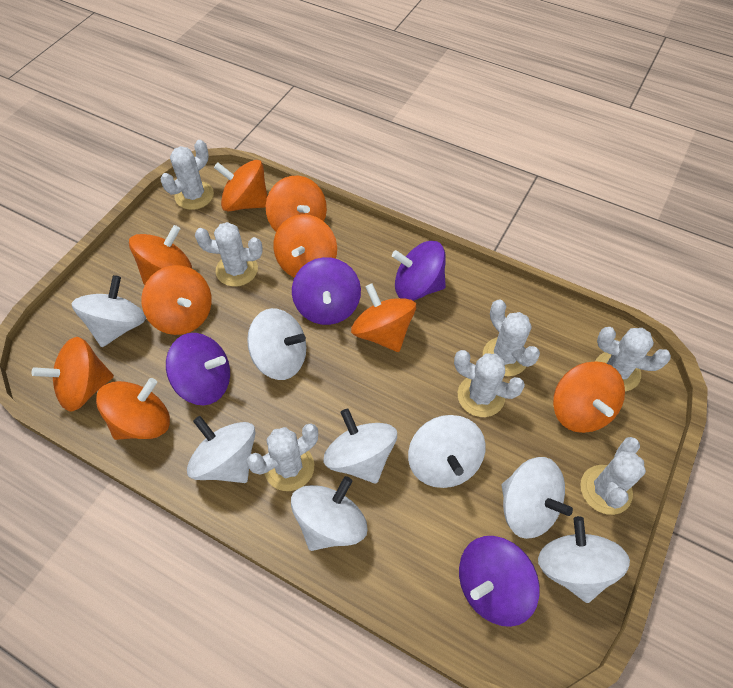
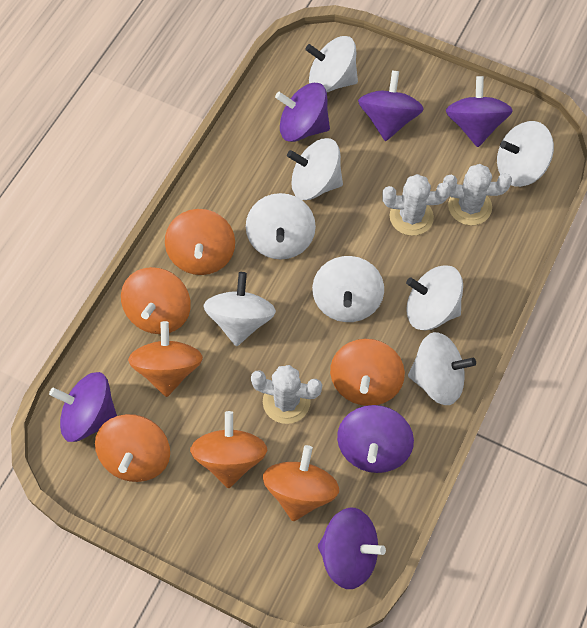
orange spinning top: 9 -> 7
purple spinning top: 4 -> 6
white cactus: 7 -> 3

